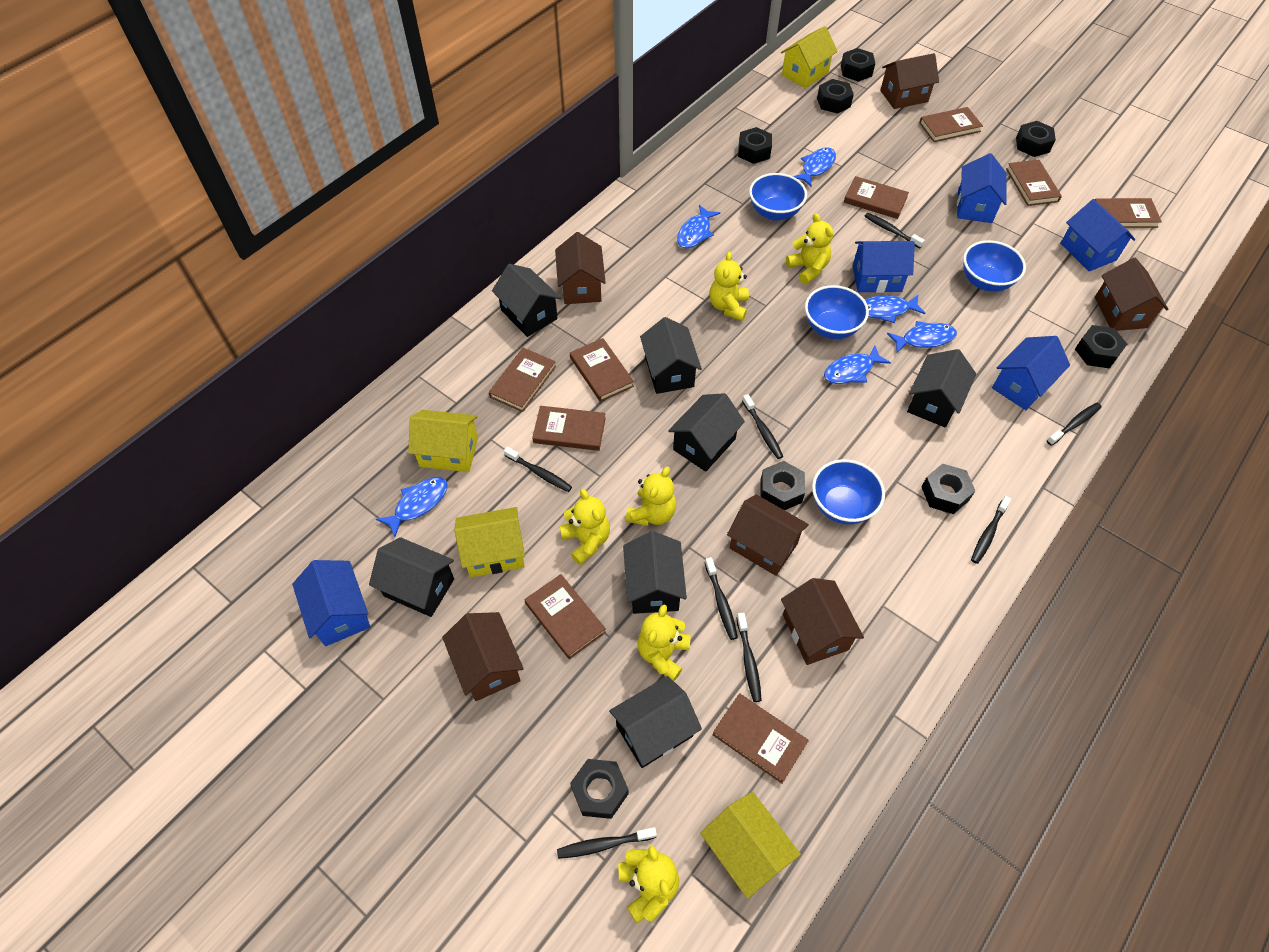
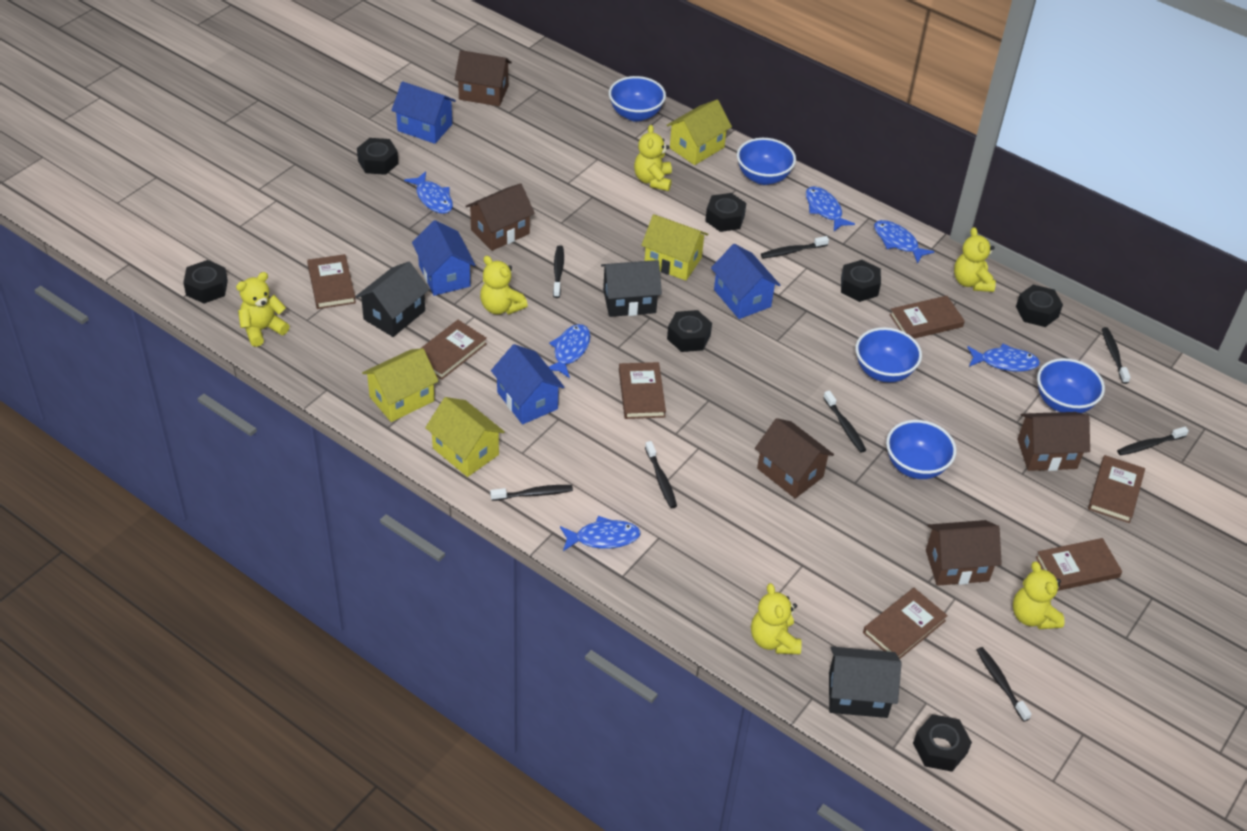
black house: 7 -> 3
black nut: 8 -> 7
blue bowl: 4 -> 5
blue house: 5 -> 4
brown book: 9 -> 7
brown house: 6 -> 5

